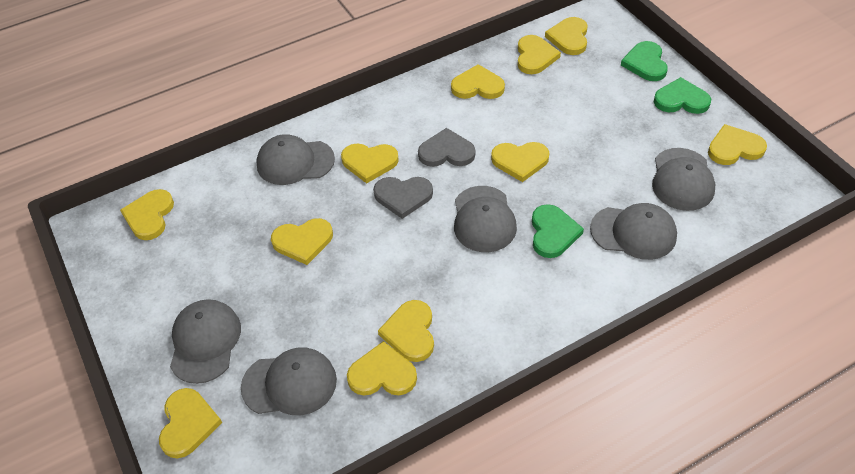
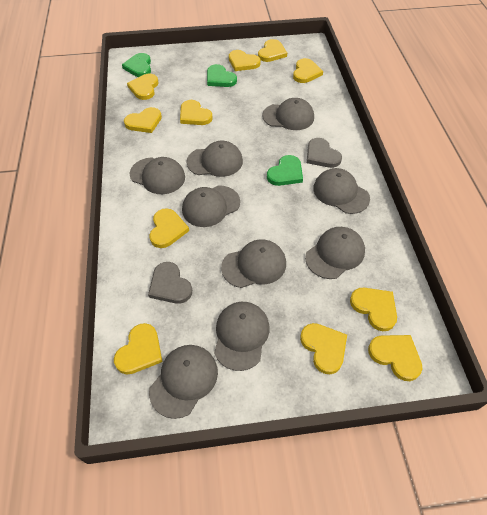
grey cap: 6 -> 9

